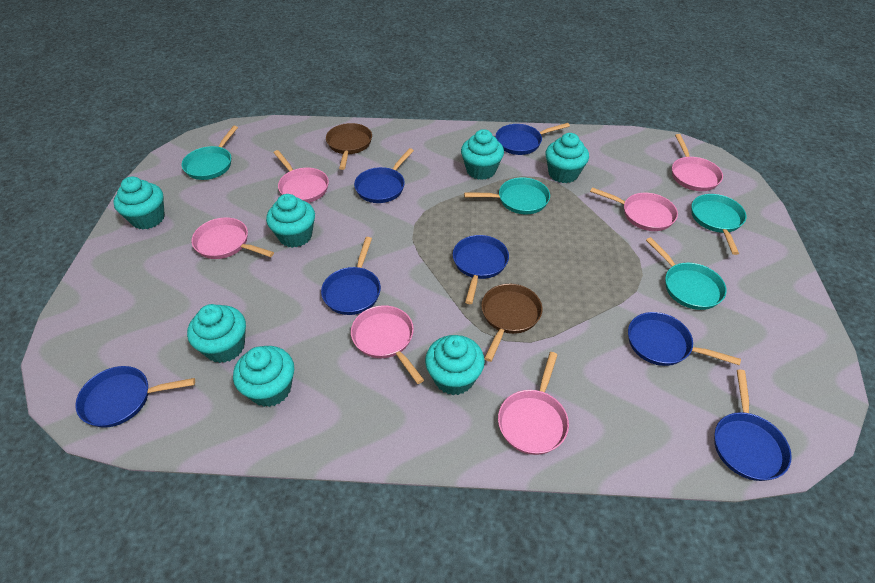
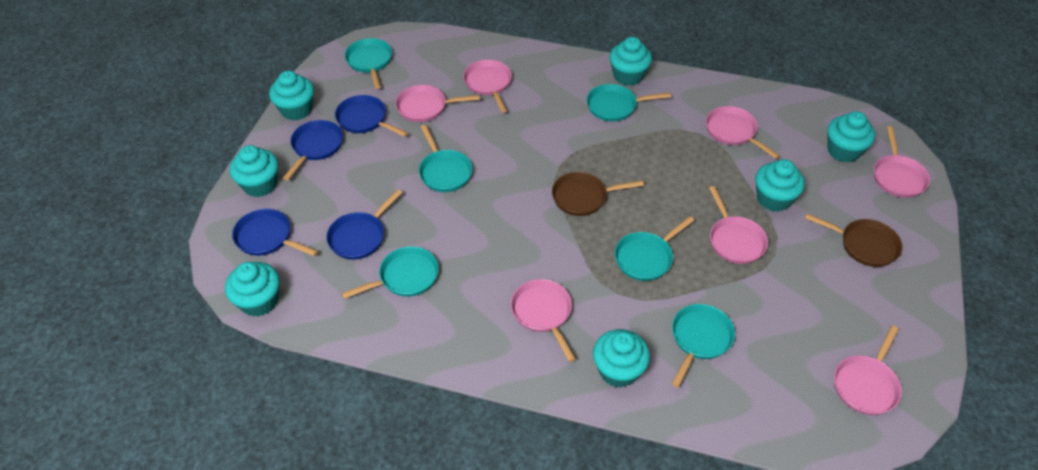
blue pan: 7 -> 4
pink pan: 6 -> 7
turquoise pan: 4 -> 6

